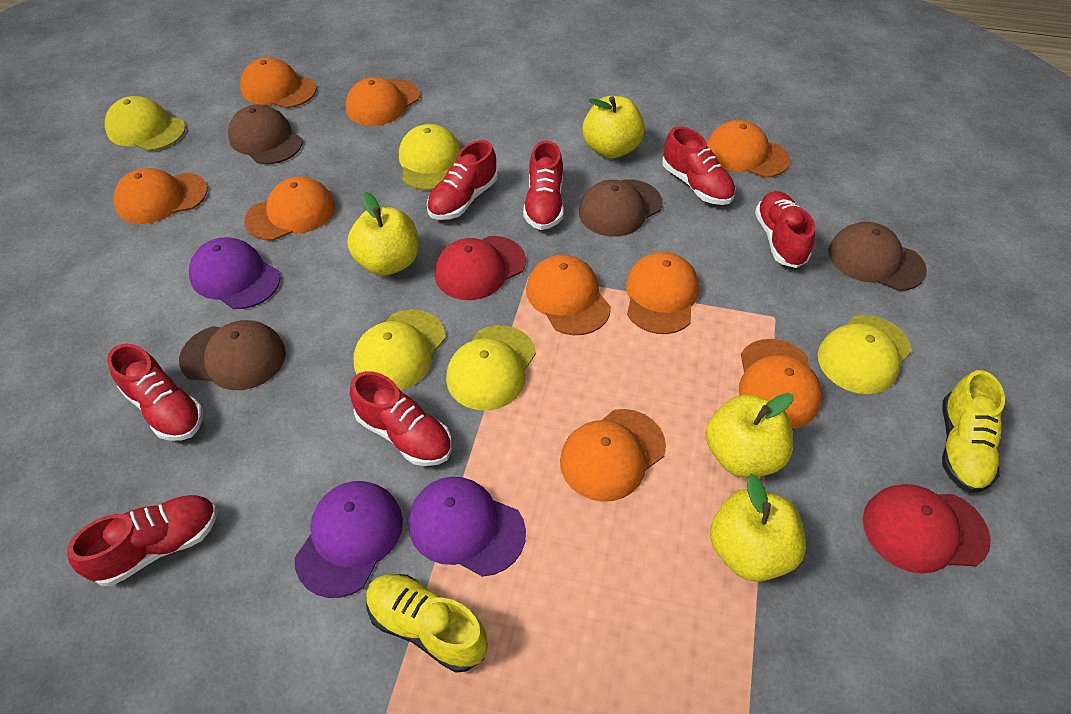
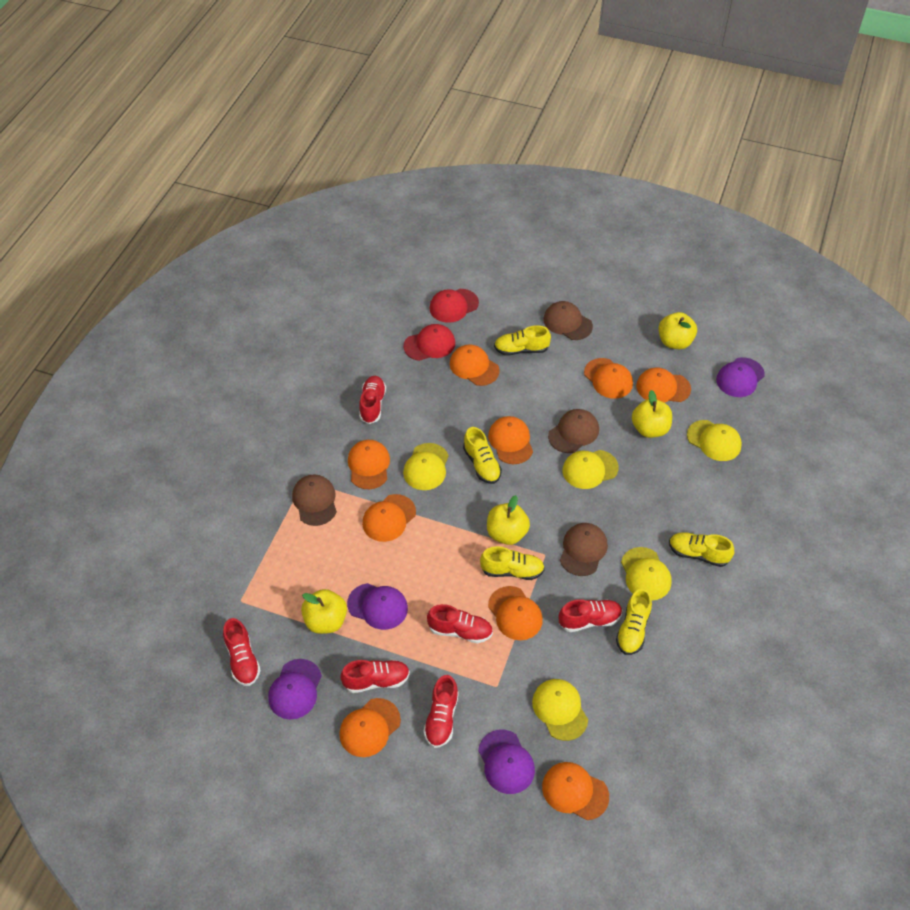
purple cap: 3 -> 4
red shoe: 7 -> 6
yellow shoe: 2 -> 5

